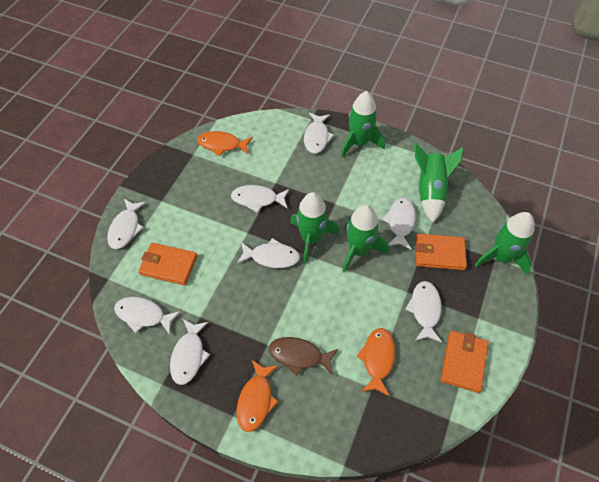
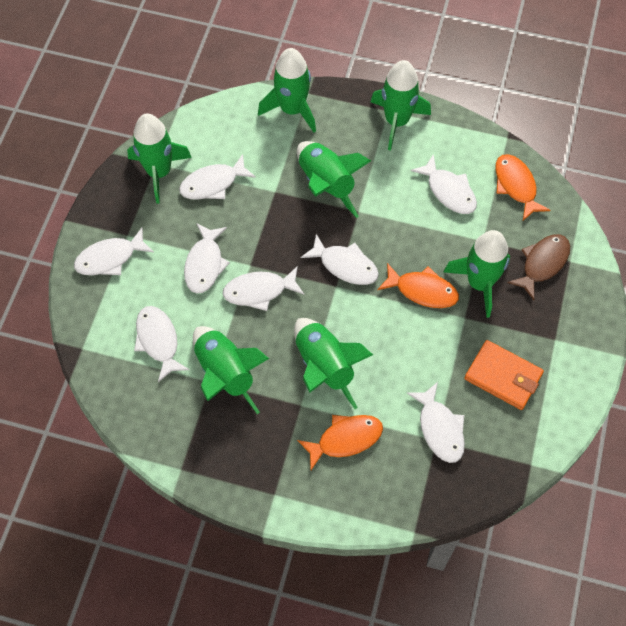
green rocket: 5 -> 7
orange wallet: 3 -> 1

